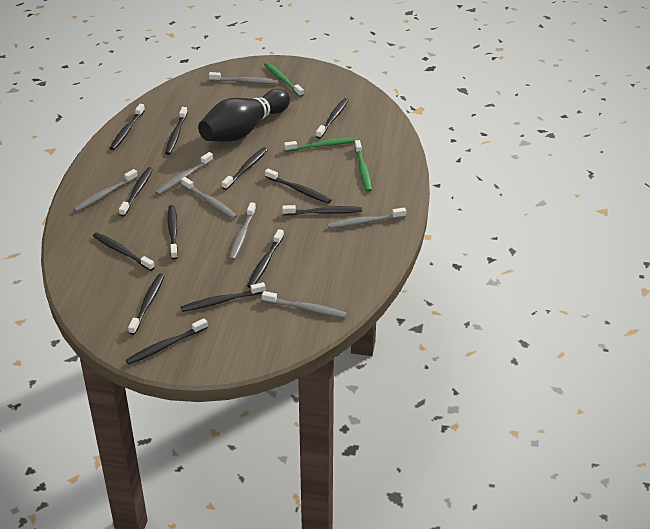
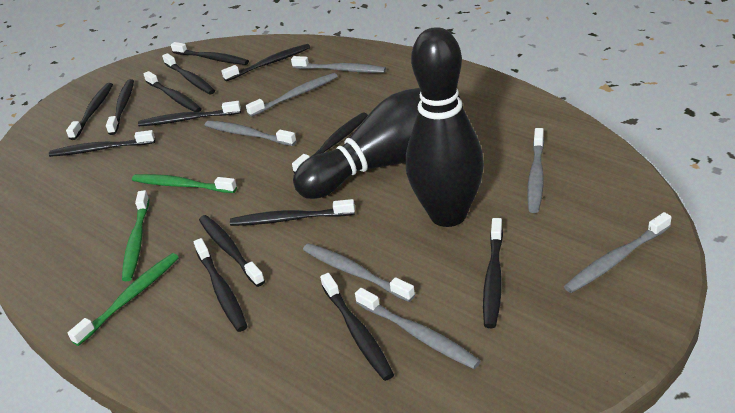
black bowling pin: 1 -> 2
black toothbrush: 13 -> 14

